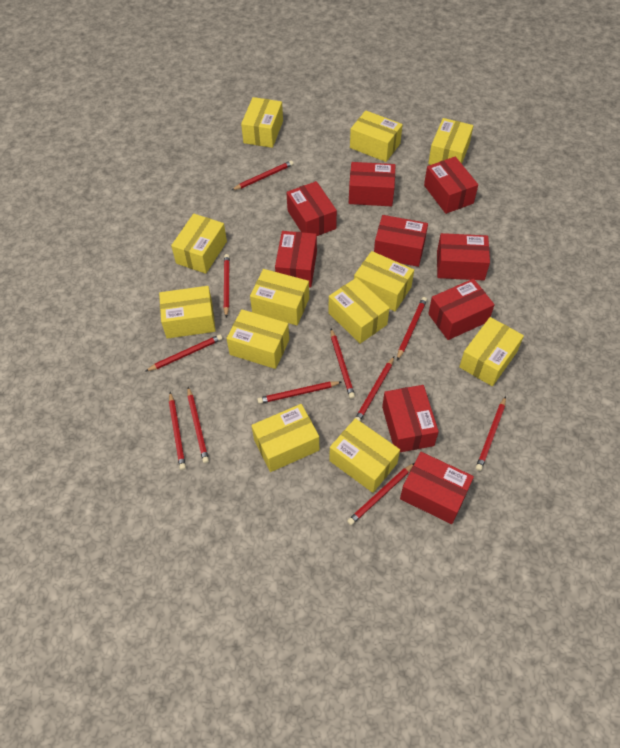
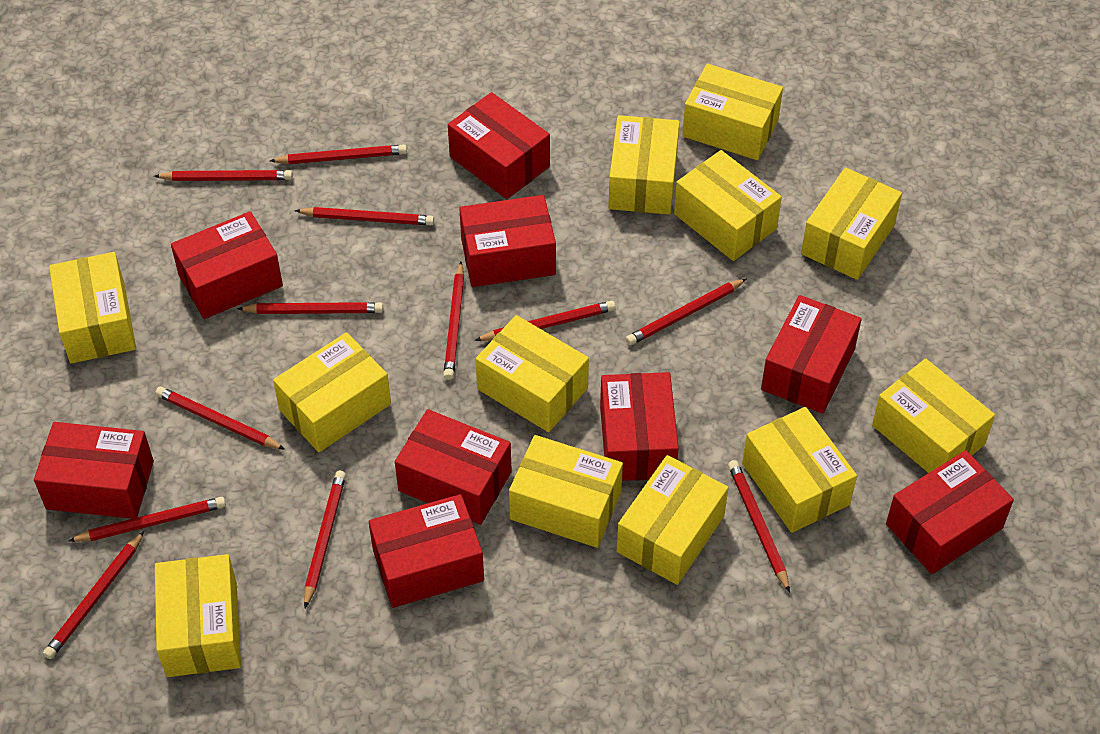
red pencil: 11 -> 12

